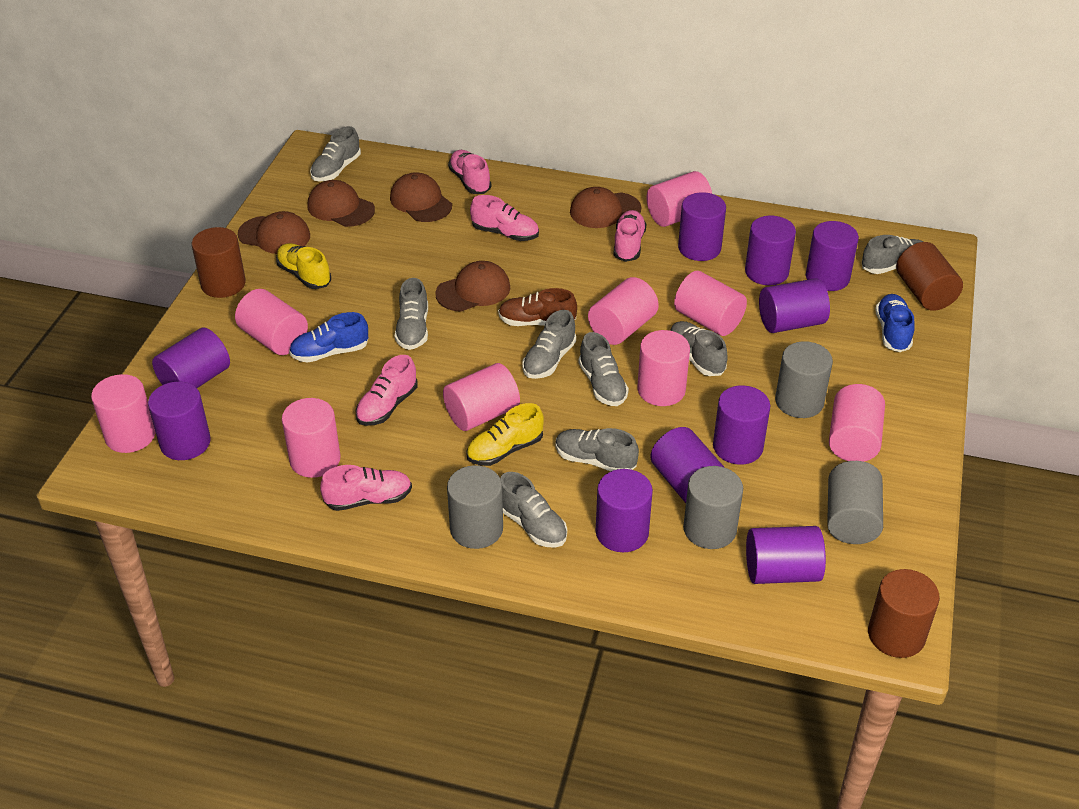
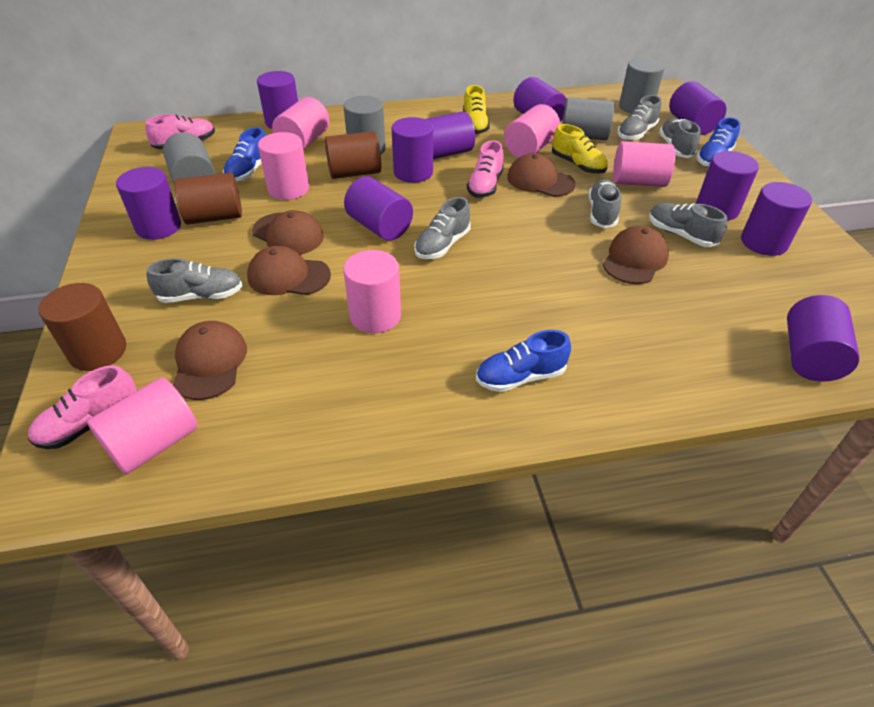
blue shoe: 2 -> 3
brown shoe: 1 -> 0
grey shoe: 8 -> 6
pink cylinder: 9 -> 6
pink shoe: 5 -> 3

